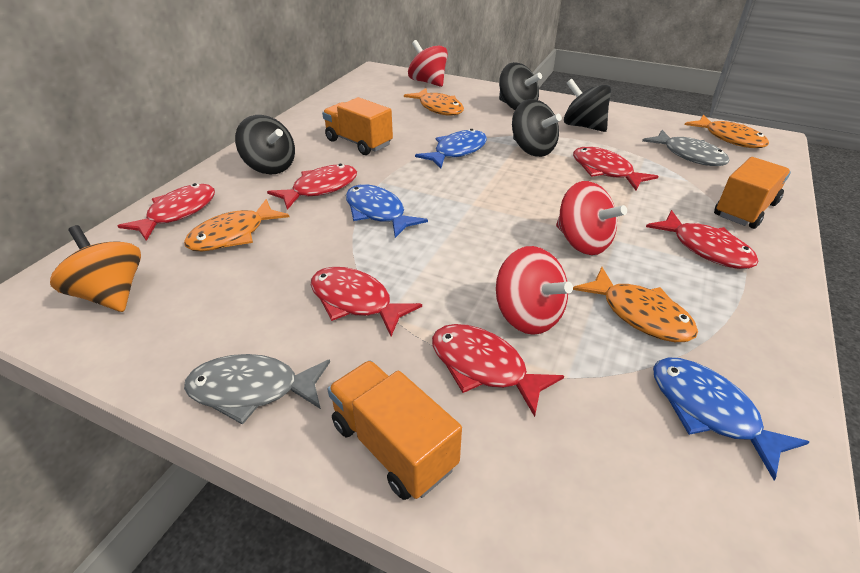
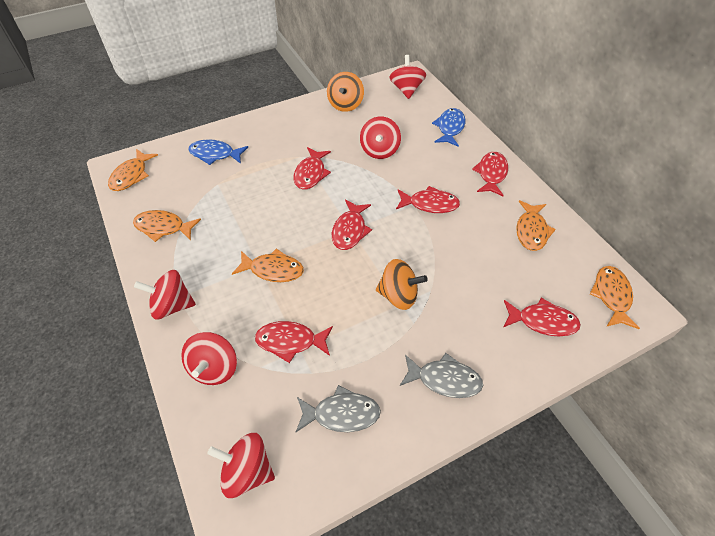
black spinning top: 4 -> 0
blue fish: 3 -> 2
orange fish: 4 -> 5
orange spinning top: 1 -> 2
orange truck: 3 -> 0
red spinning top: 3 -> 5

